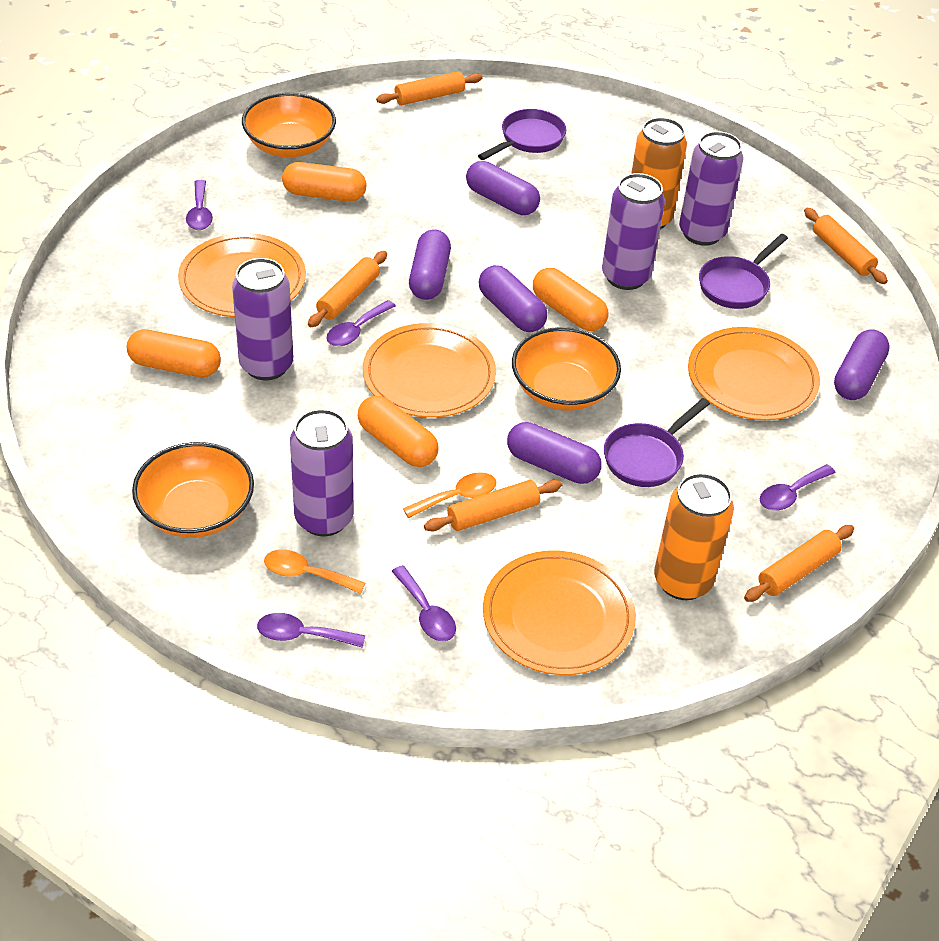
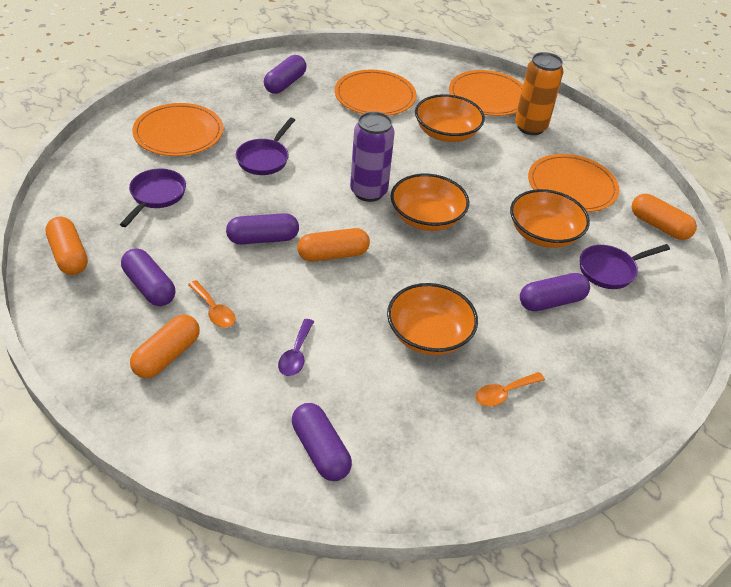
orange bowl: 3 -> 4
orange can: 2 -> 1
orange rolling pin: 5 -> 0
purple can: 4 -> 1
purple spoon: 5 -> 1

